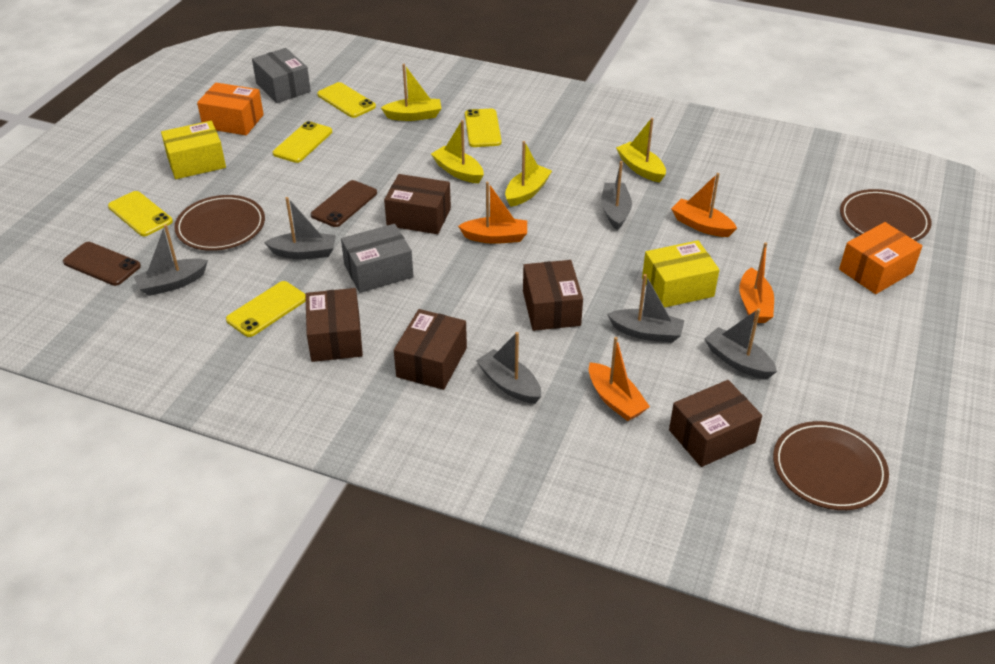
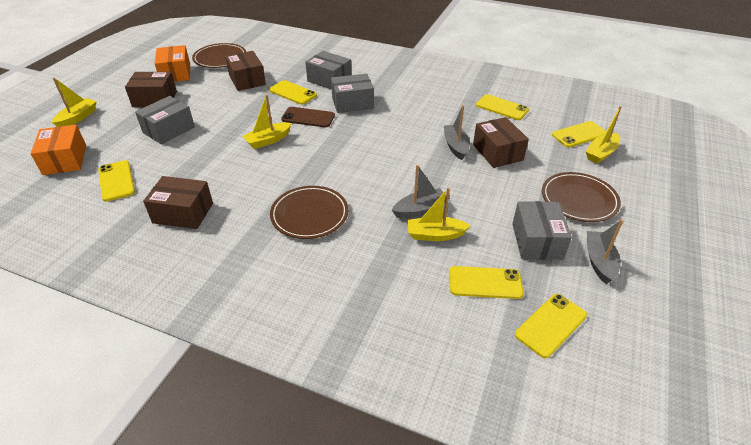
brown box: 5 -> 4
brown phone: 2 -> 1
grey boat: 6 -> 3
grey box: 2 -> 4
orange boat: 4 -> 0
yellow box: 2 -> 0
yellow phone: 5 -> 6

